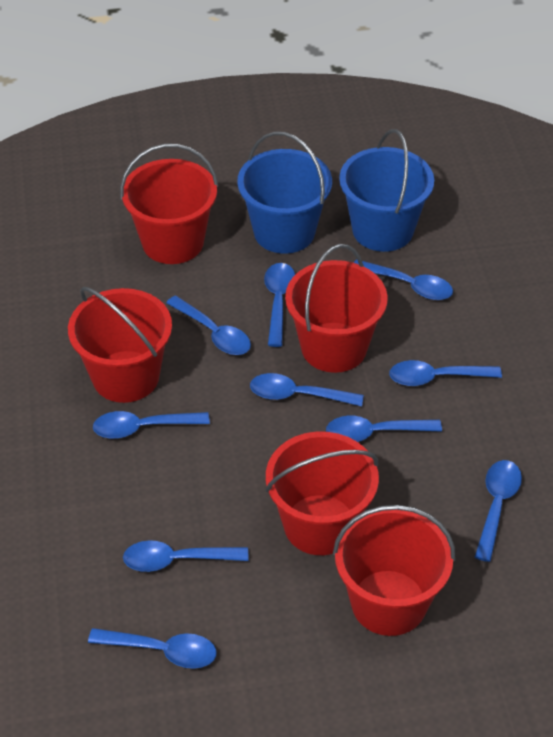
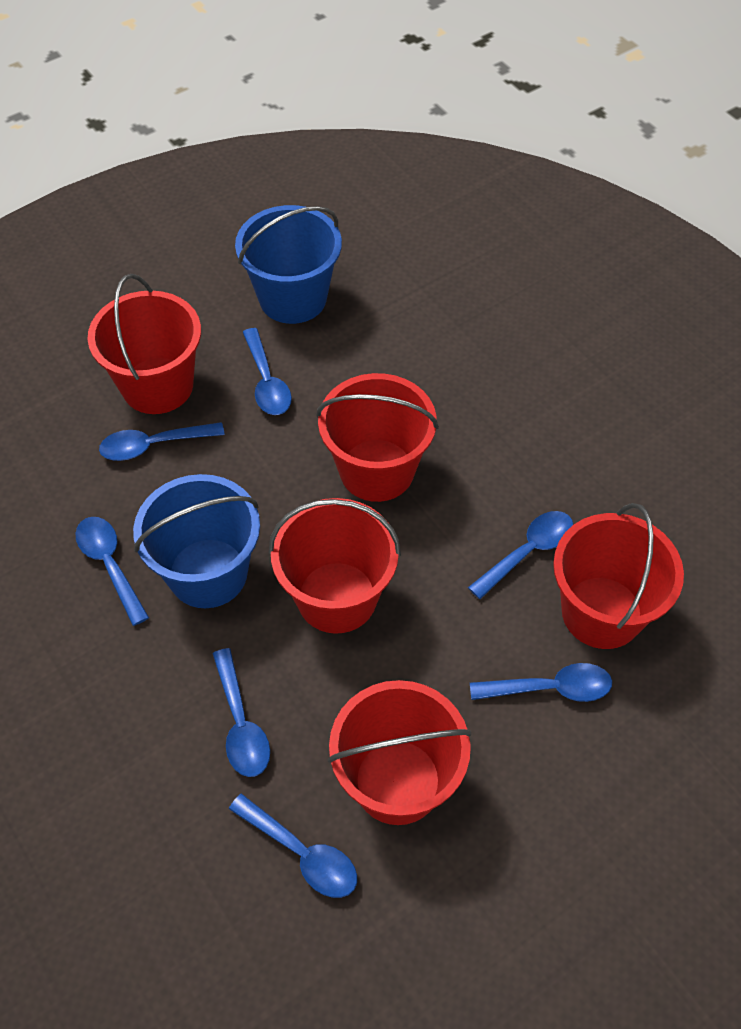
blue spoon: 10 -> 7

